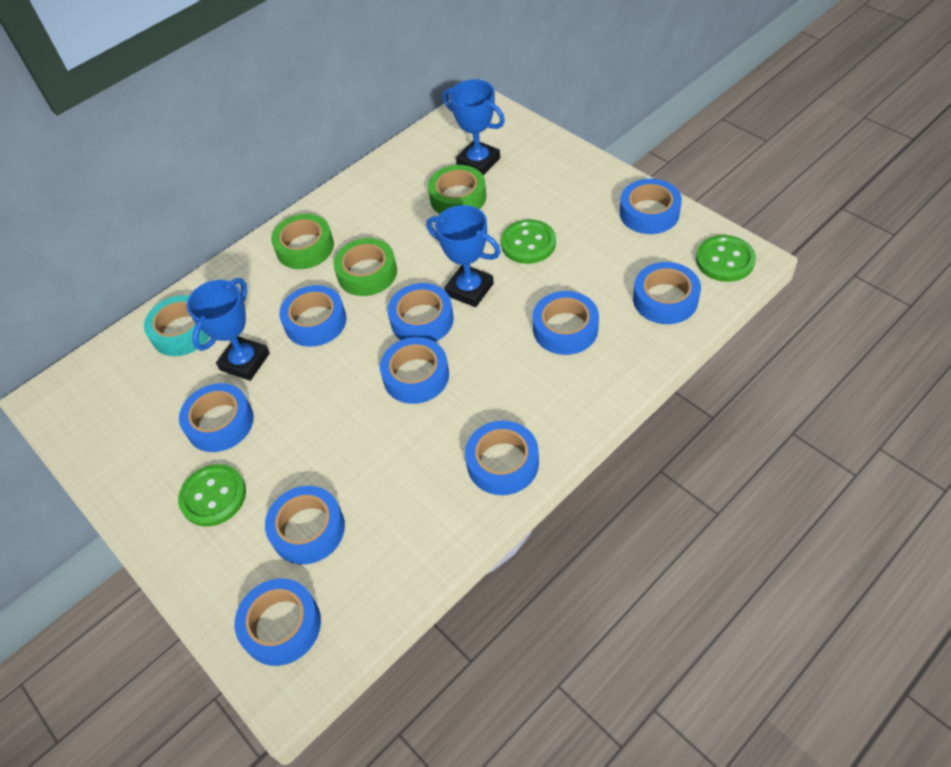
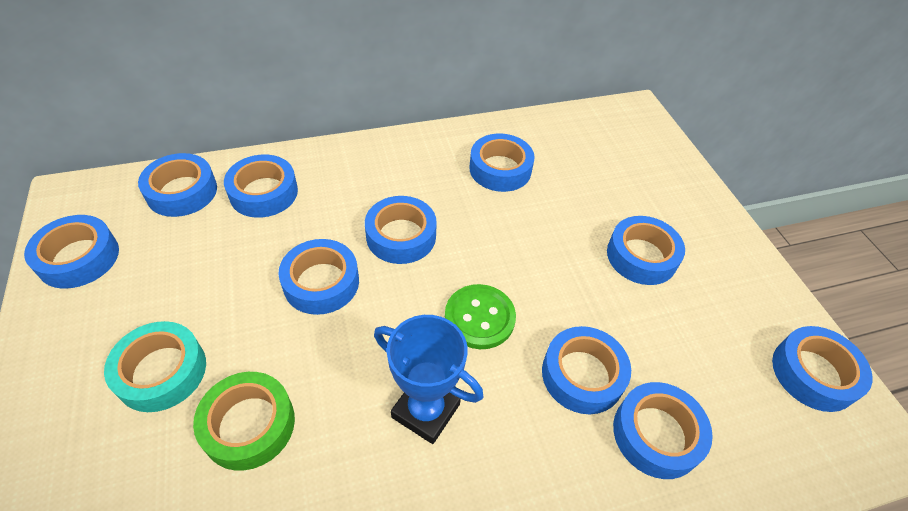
blue trophy: 3 -> 1
green button: 3 -> 1
green tape: 3 -> 1

